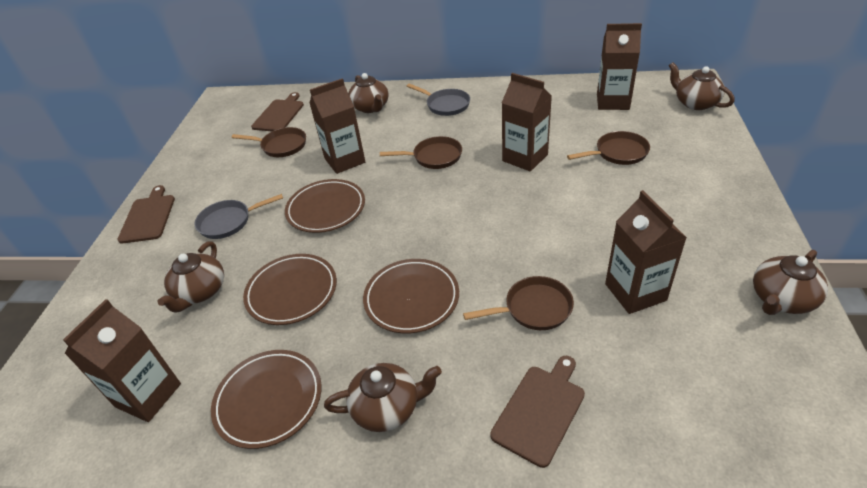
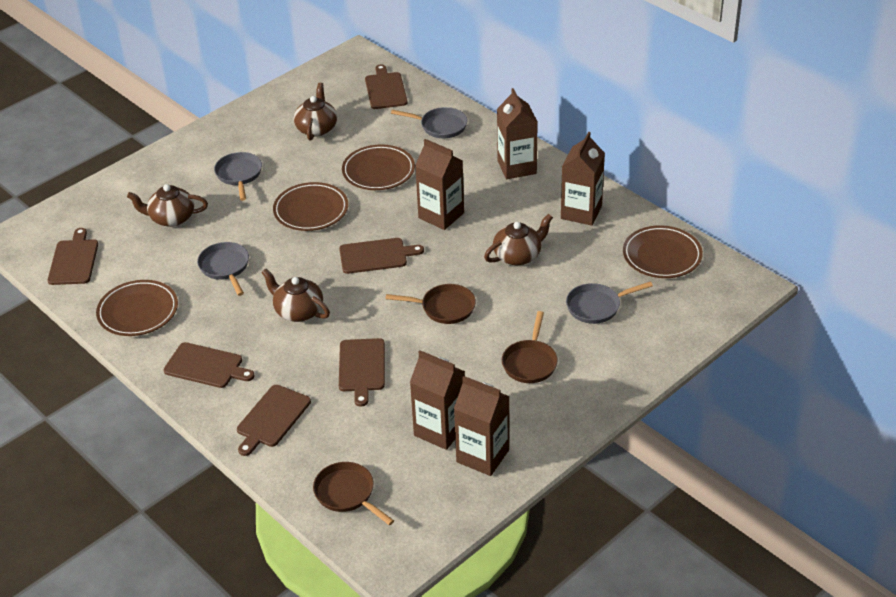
brown cutting board: 3 -> 6
brown pan: 4 -> 3
brown teapot: 5 -> 4
grey pan: 2 -> 4

